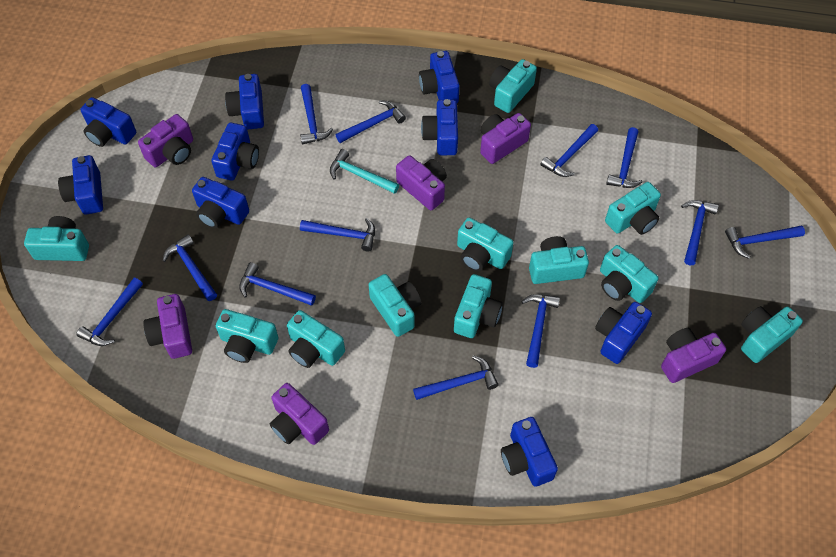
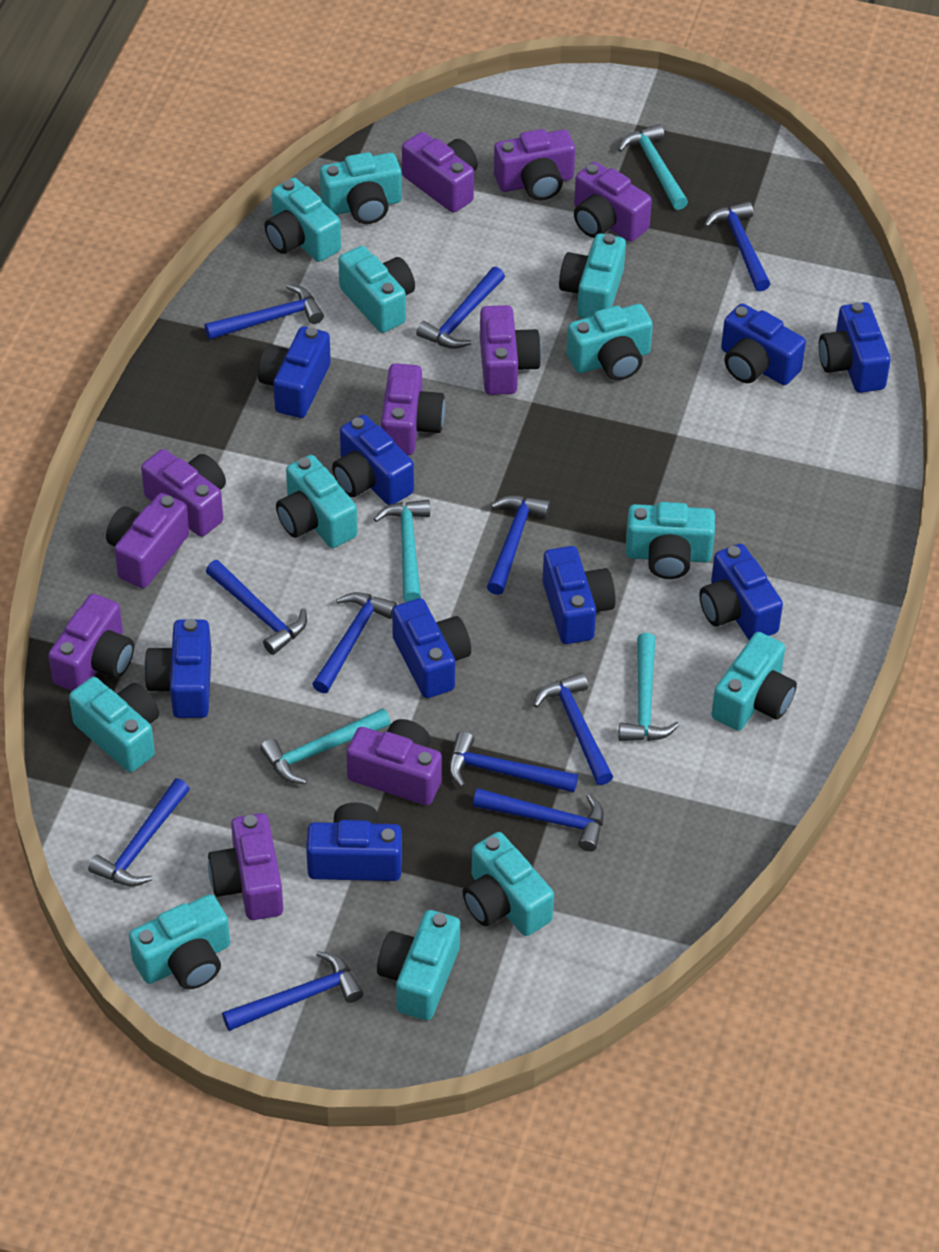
blue hammer: 12 -> 11
purple camera: 6 -> 10
turquoise camera: 11 -> 12
turquoise hammer: 1 -> 4

